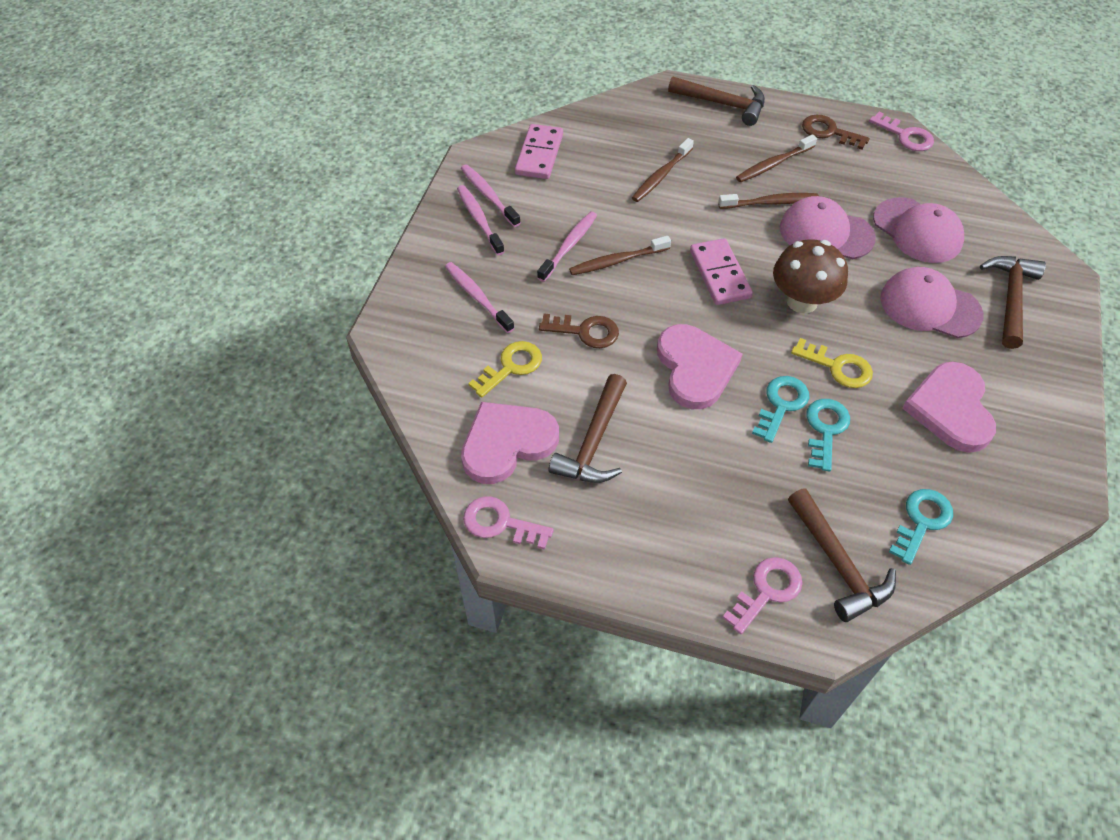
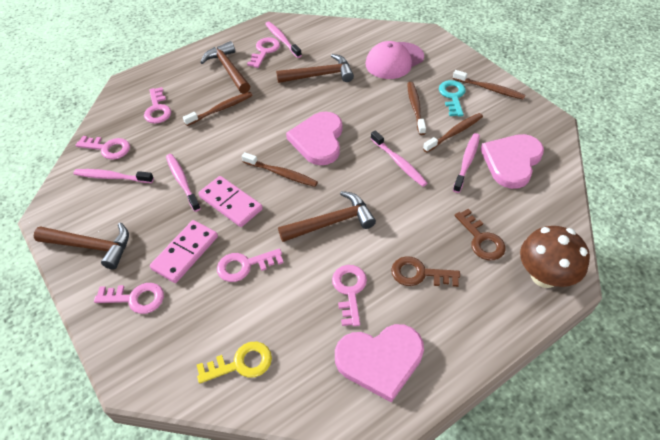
brown toothbrush: 4 -> 5
pink cap: 3 -> 1
pink key: 3 -> 6
pink toothbrush: 4 -> 5
turquoise key: 3 -> 1
yellow key: 2 -> 1

